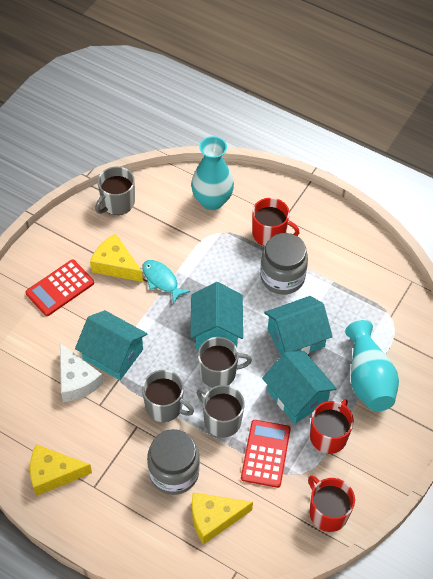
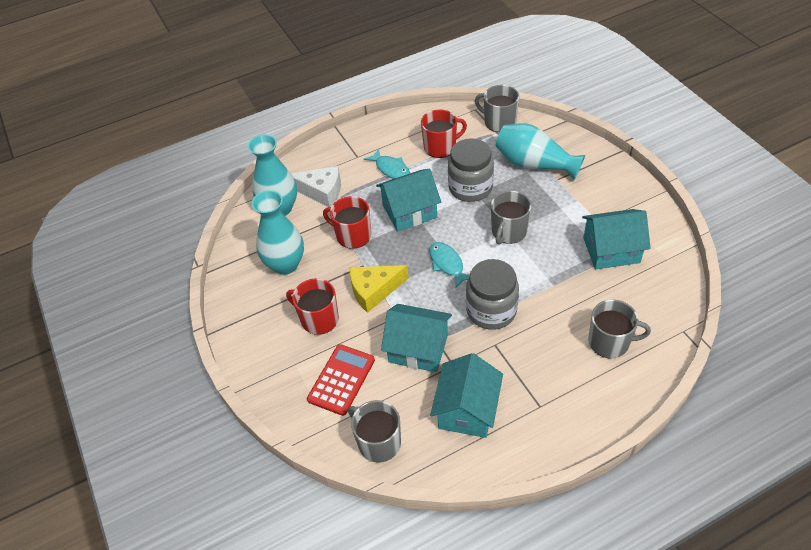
red calculator: 2 -> 1
turquoise fish: 1 -> 2
turquoise vase: 2 -> 3
yellow cheese: 3 -> 1

